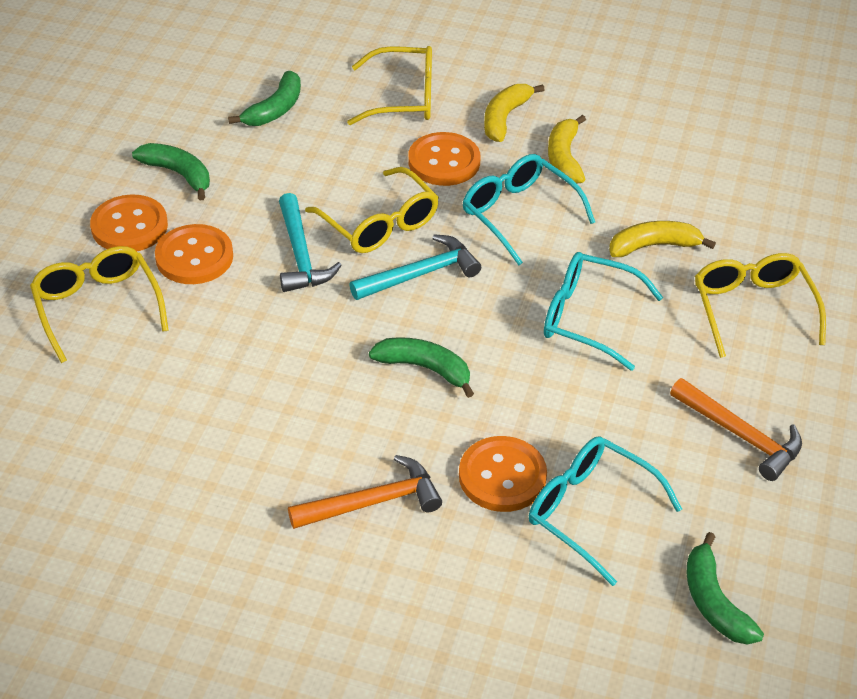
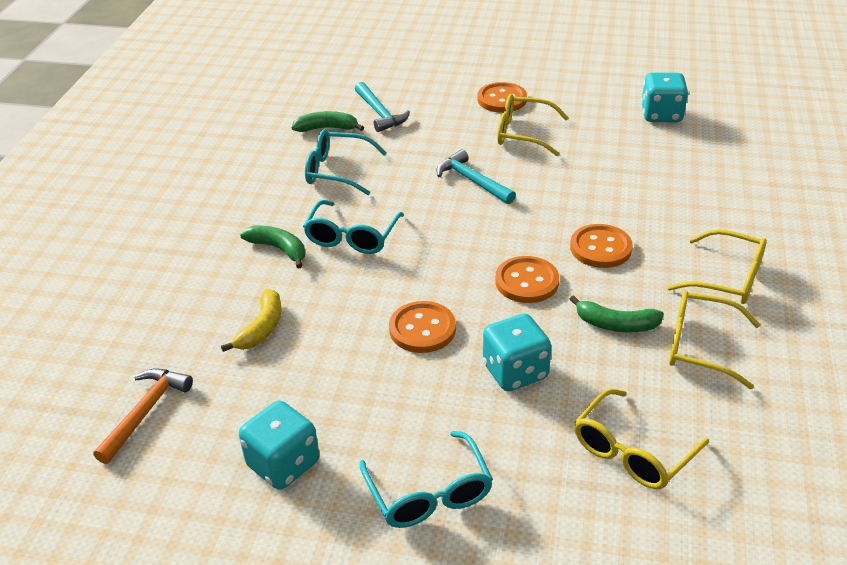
green banana: 4 -> 3
orange hammer: 2 -> 1
turquoise dice: 0 -> 3
yellow banana: 3 -> 1

